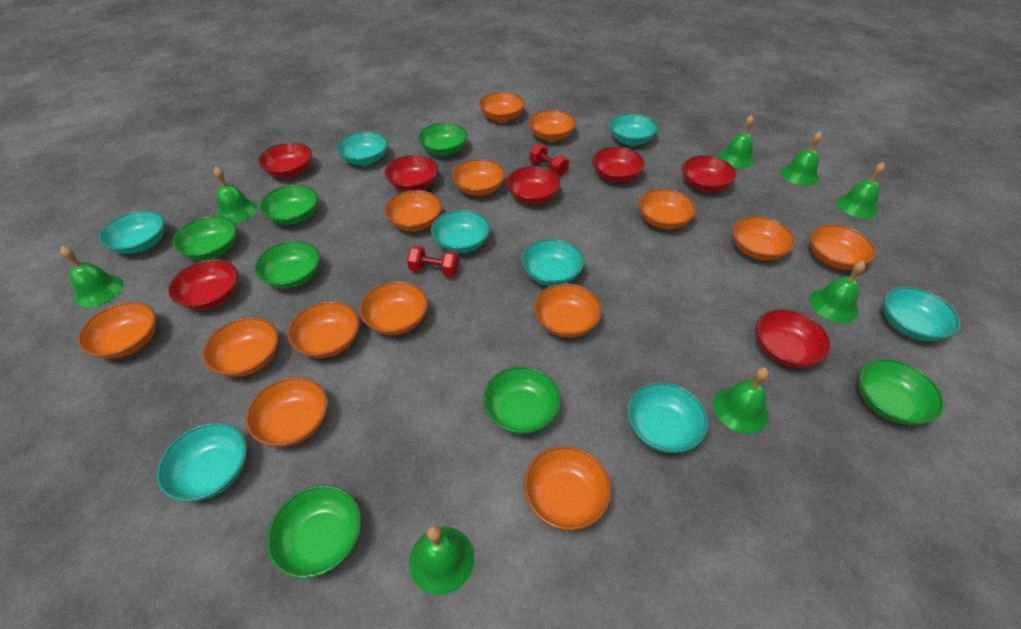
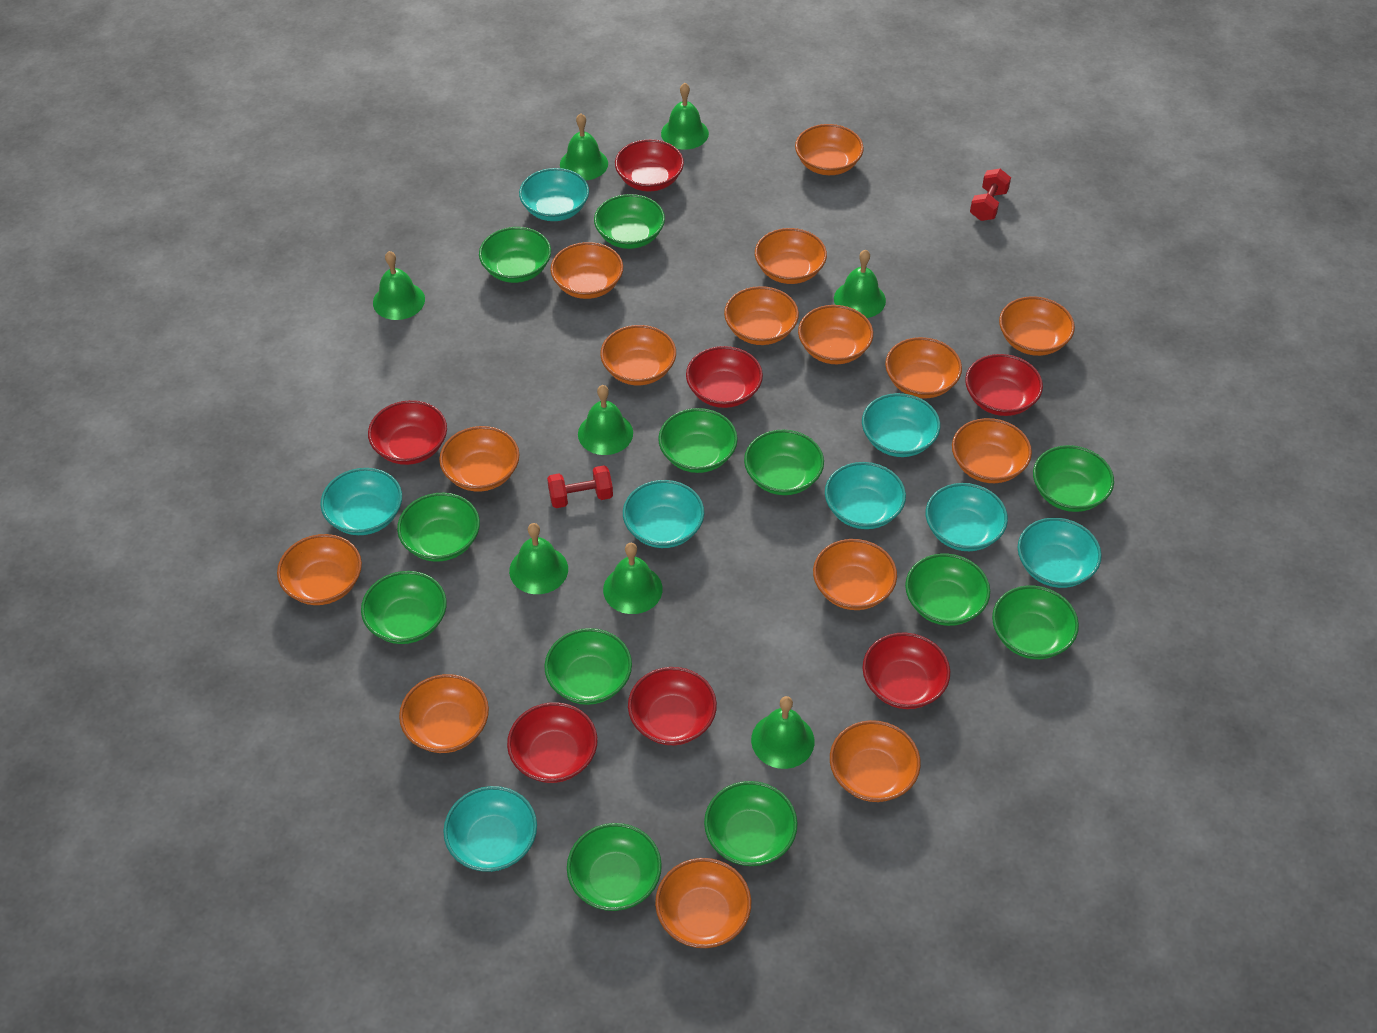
green bowl: 7 -> 12
orange bowl: 14 -> 15

